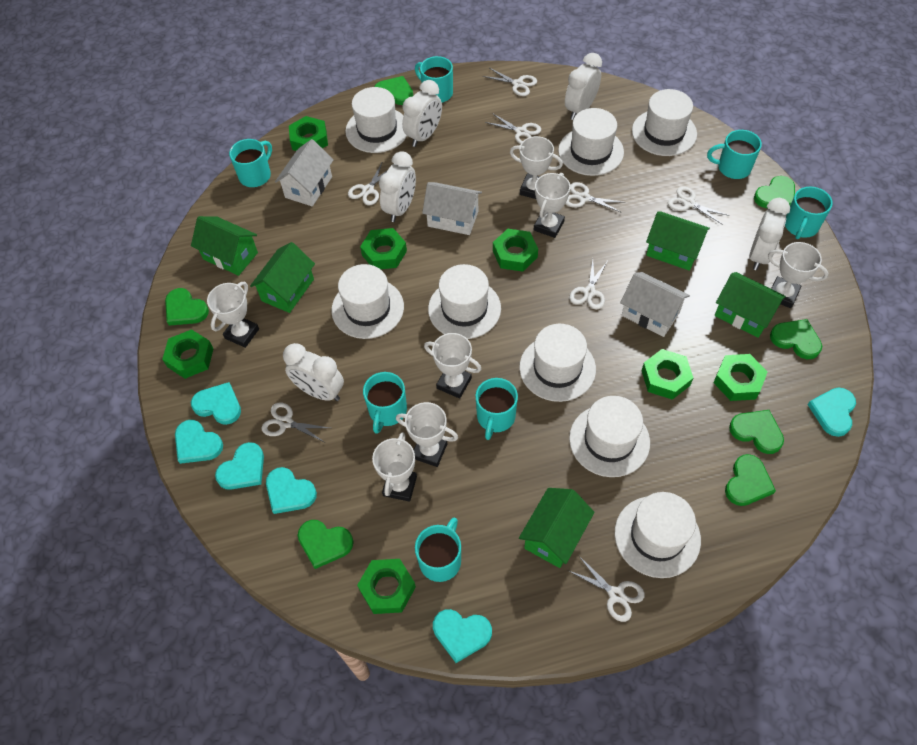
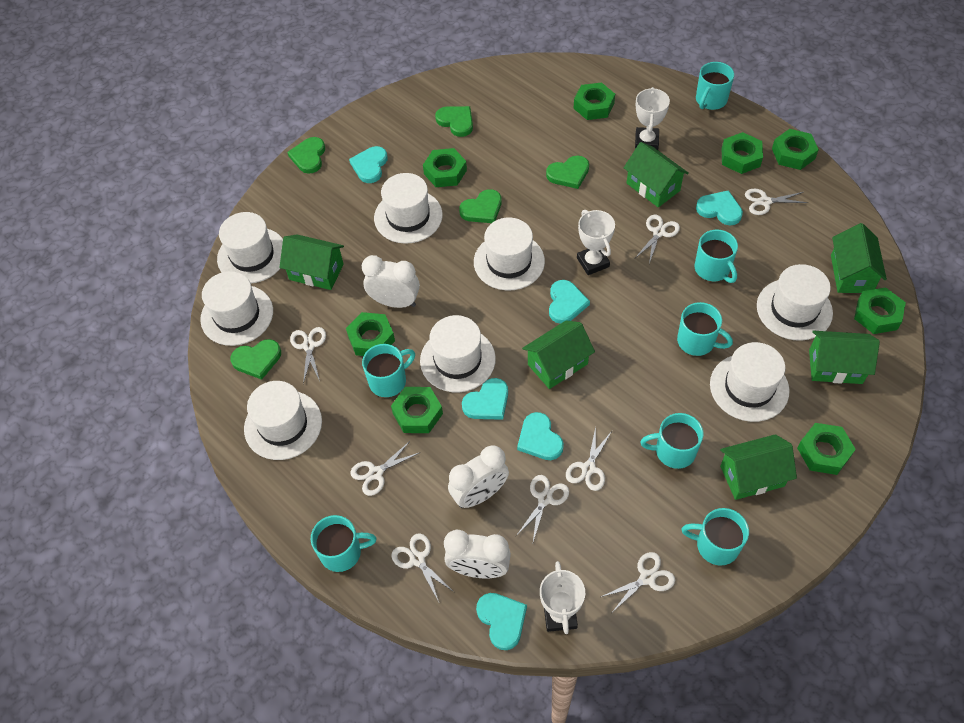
green heart: 7 -> 5
green house: 5 -> 6
green nut: 7 -> 8
white clock: 5 -> 3
white house: 3 -> 0
white trophy: 7 -> 3

